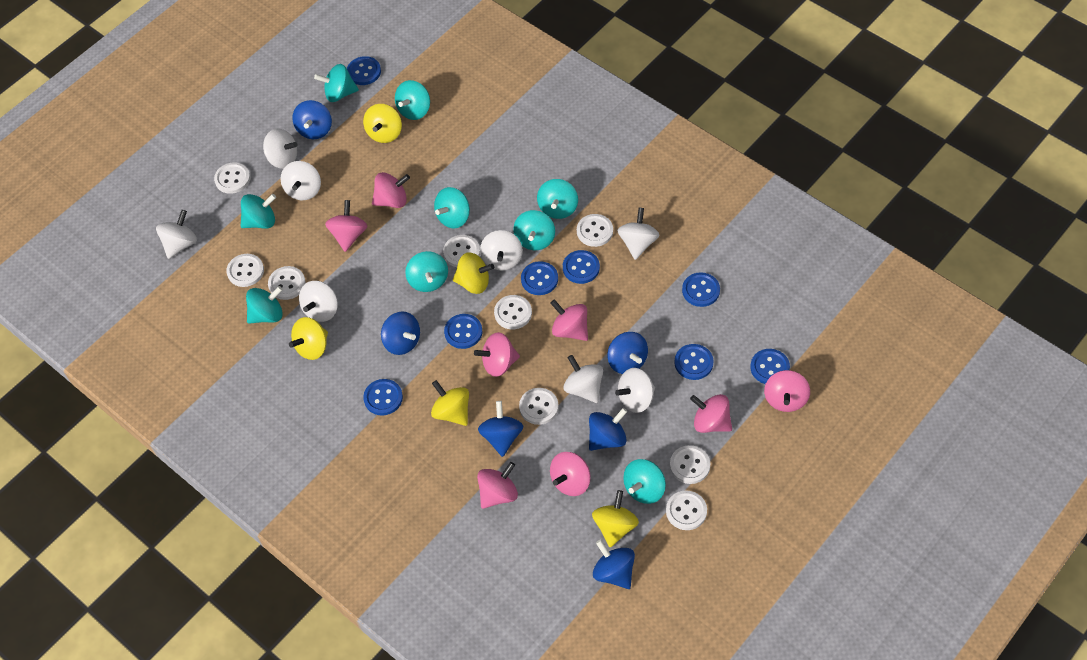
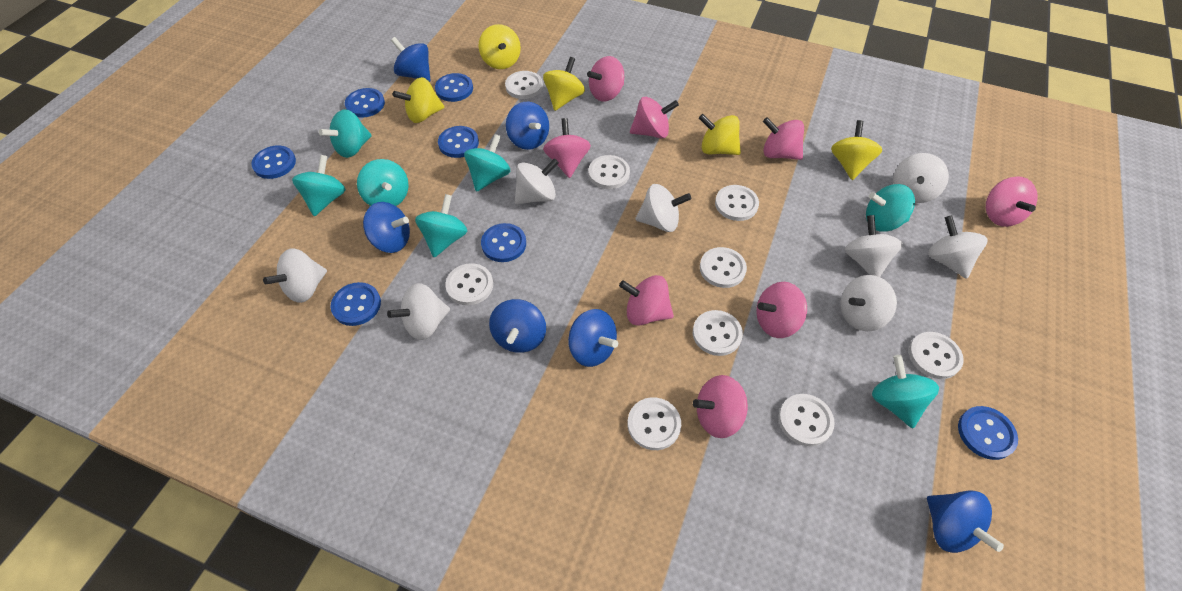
blue button: 8 -> 7
turquoise spinning top: 9 -> 7

